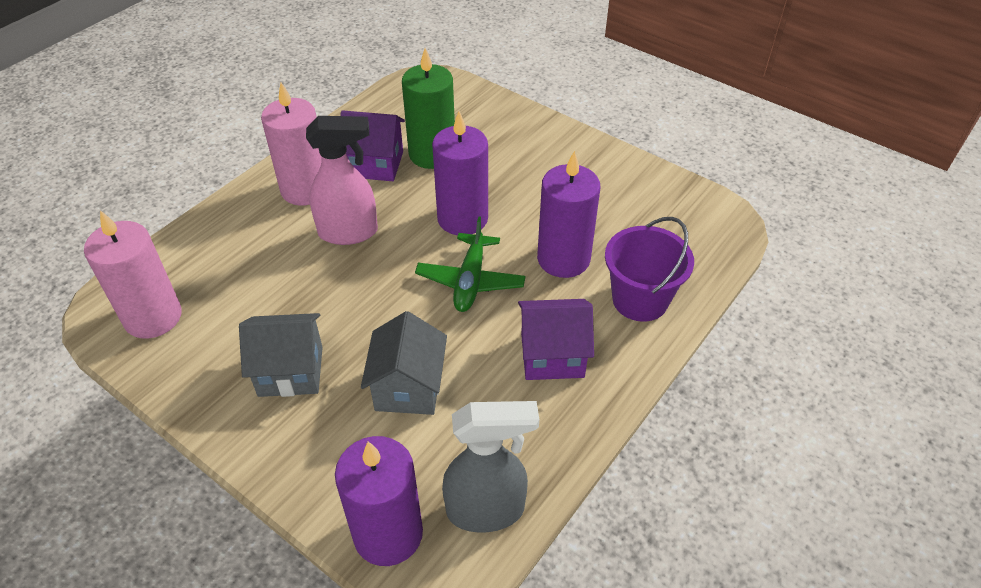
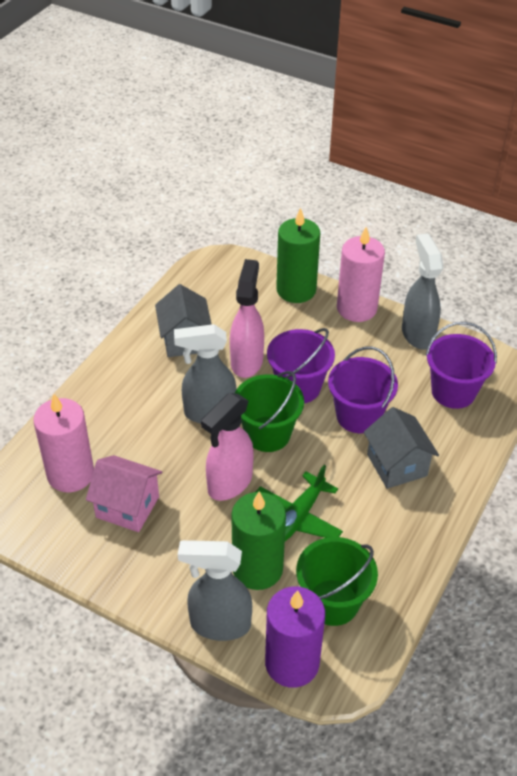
green bucket: 0 -> 2
green candle: 1 -> 2
grey spray bottle: 1 -> 3
pink house: 0 -> 1
pink spray bottle: 1 -> 2
purple bucket: 1 -> 3
purple candle: 3 -> 1
purple house: 2 -> 0

